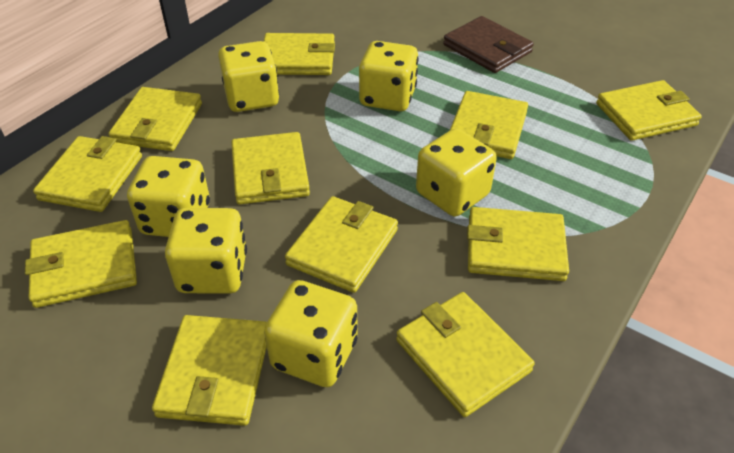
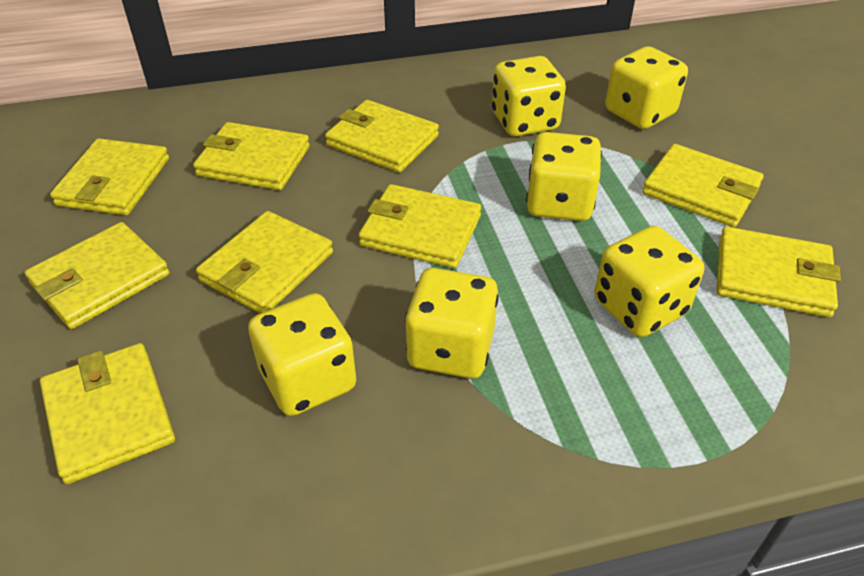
brown wallet: 1 -> 0
yellow wallet: 11 -> 9

